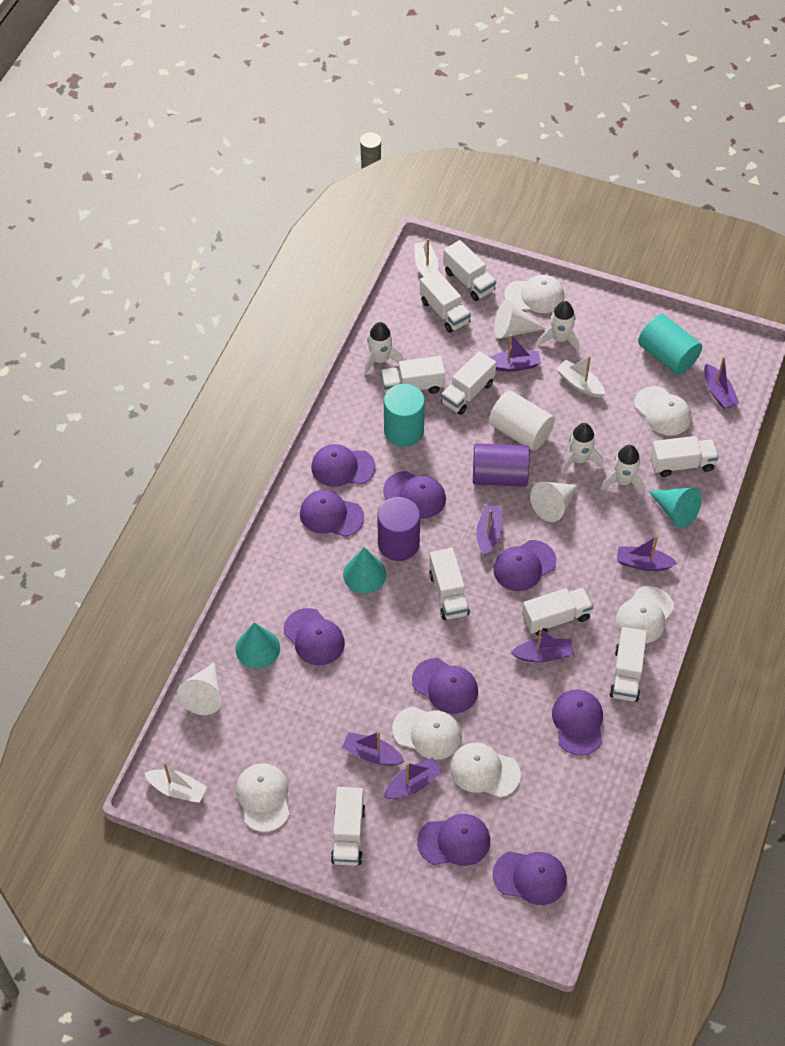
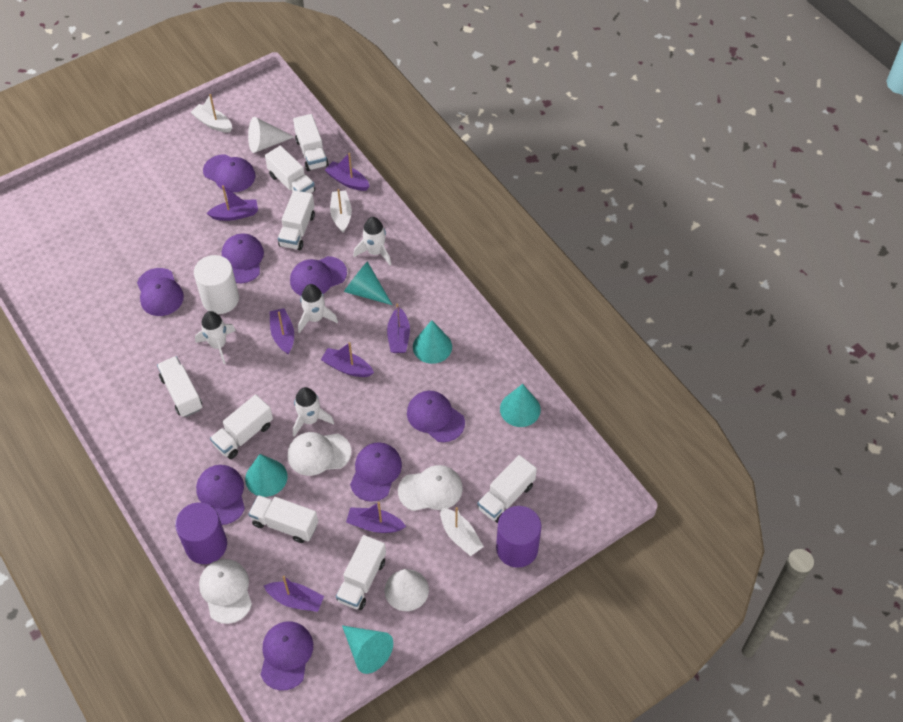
purple cap: 9 -> 8
turquoise cone: 3 -> 5
turquoise cylinder: 2 -> 0
white cap: 6 -> 3
white cone: 3 -> 2
white truck: 9 -> 8

